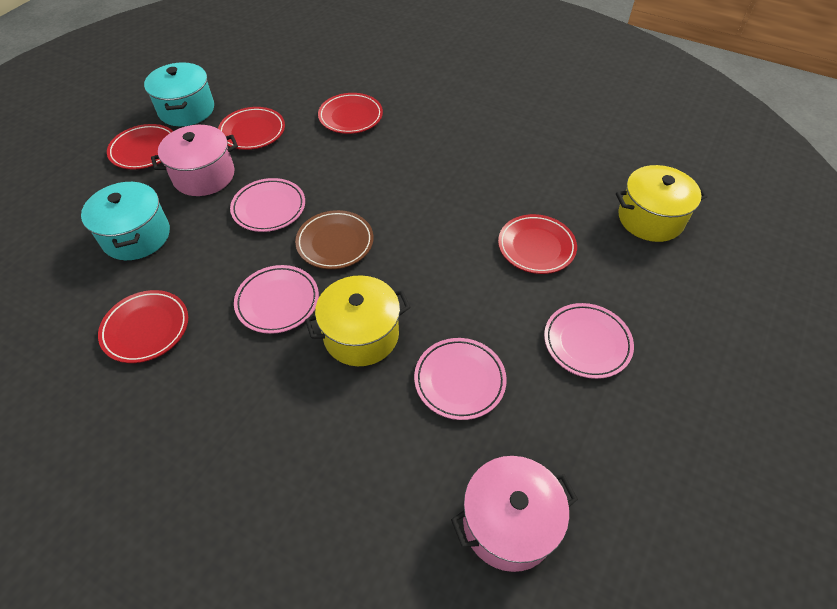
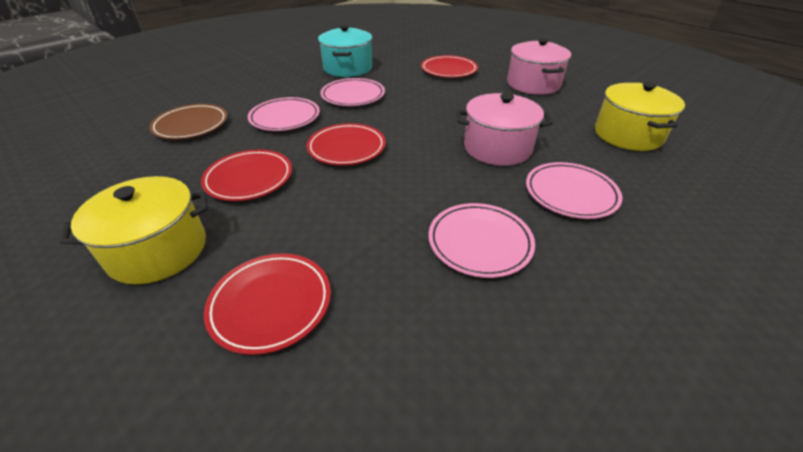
red plate: 5 -> 4
turquoise pot: 2 -> 1

